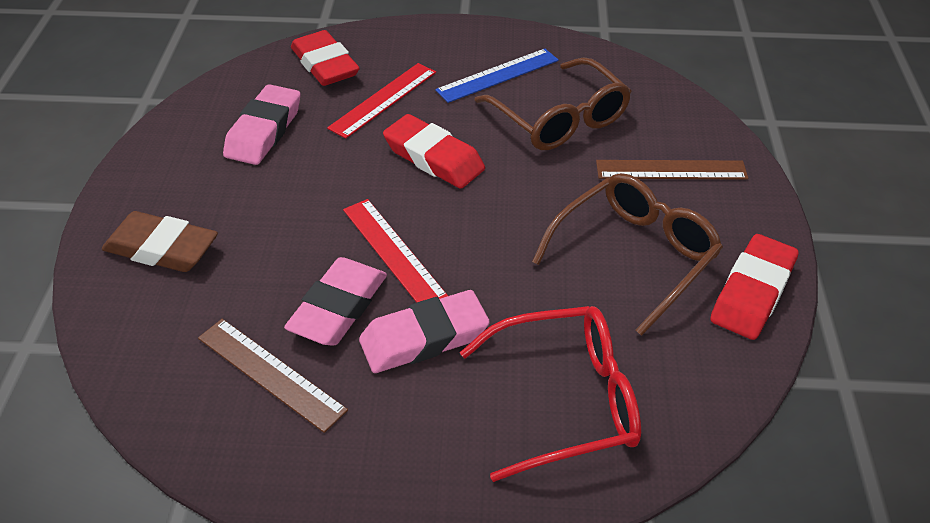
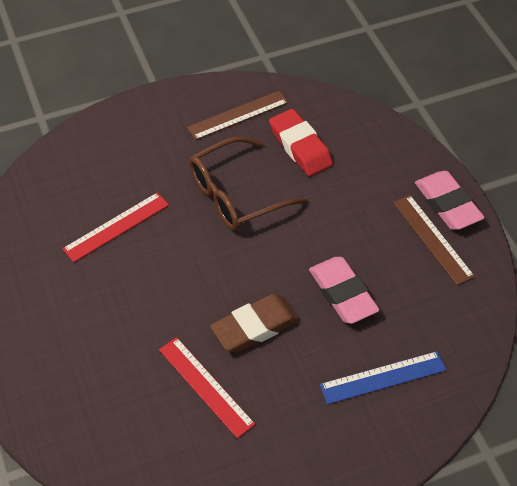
brown glasses: 2 -> 1
pink eraser: 3 -> 2
red eraser: 3 -> 1
red glasses: 1 -> 0

